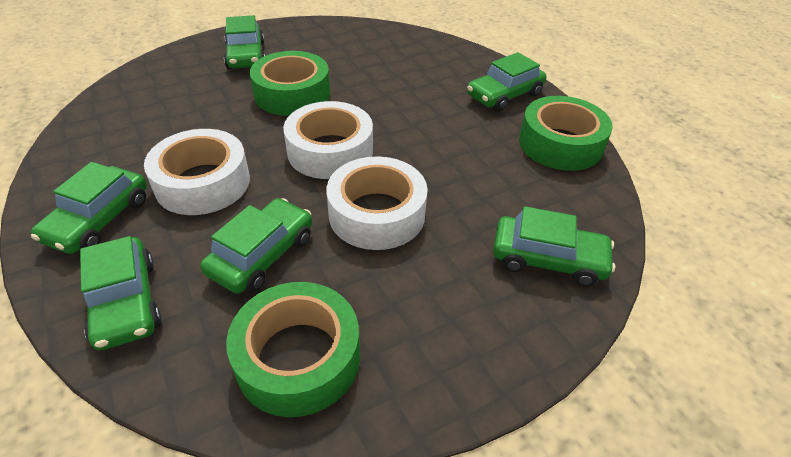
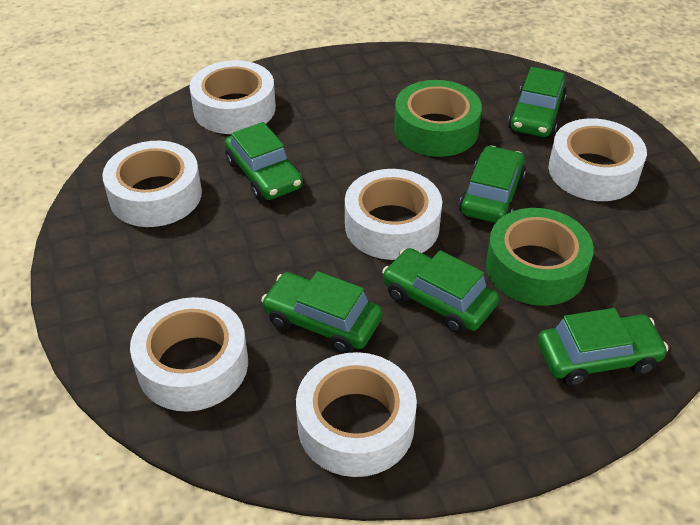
green tape: 3 -> 2
white tape: 3 -> 6

